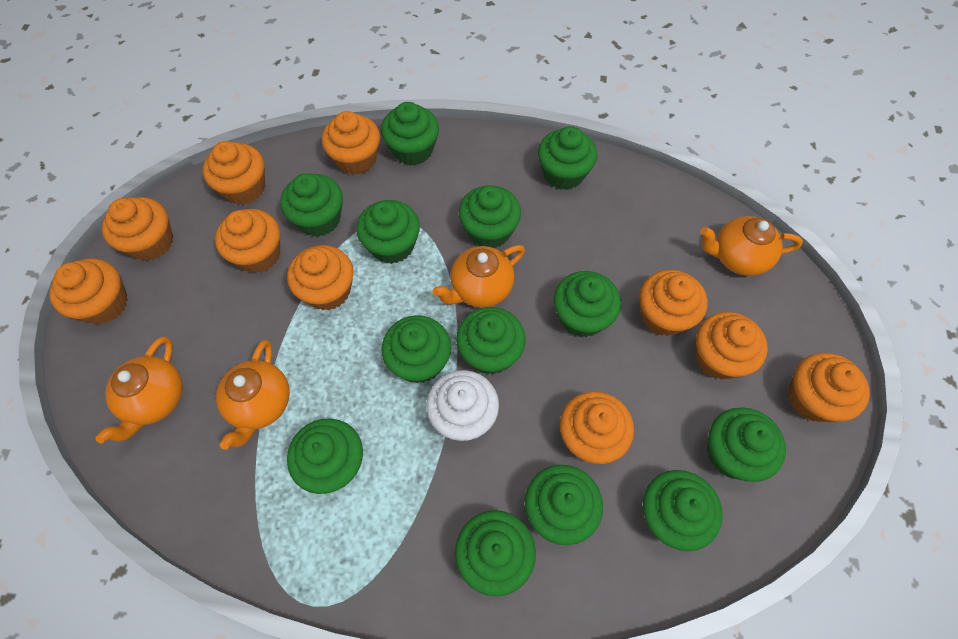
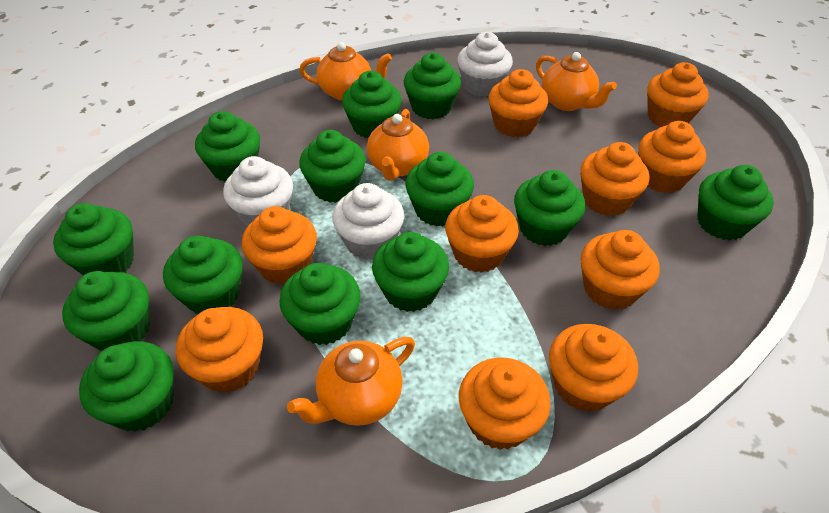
white cupcake: 1 -> 3

